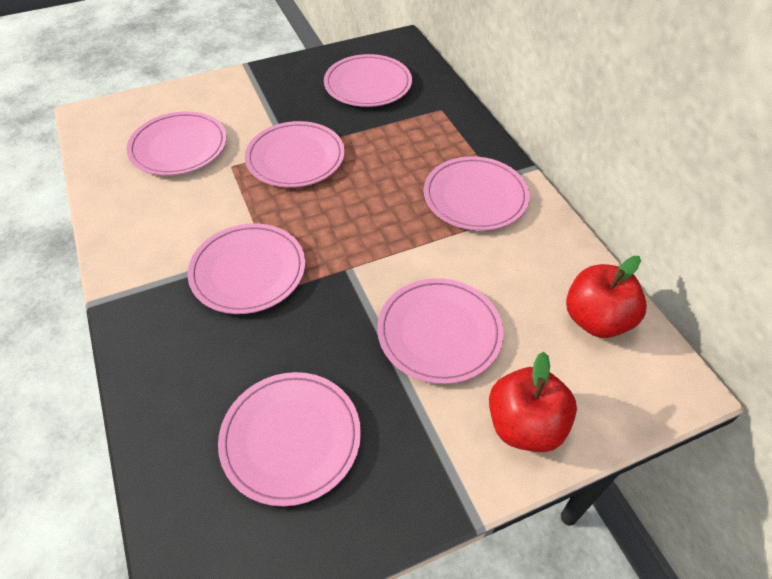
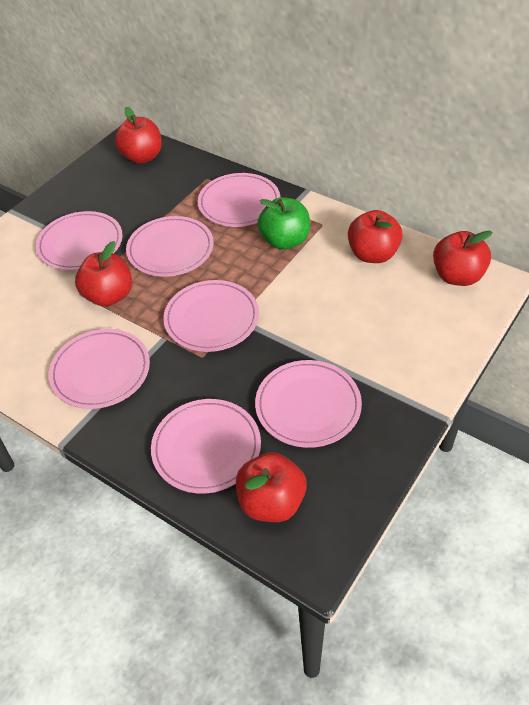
green apple: 0 -> 1
red apple: 2 -> 5

